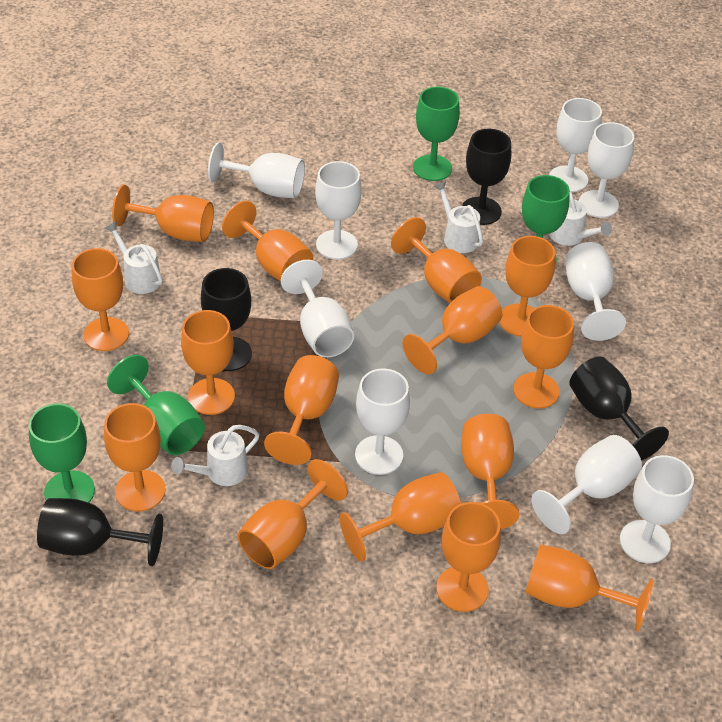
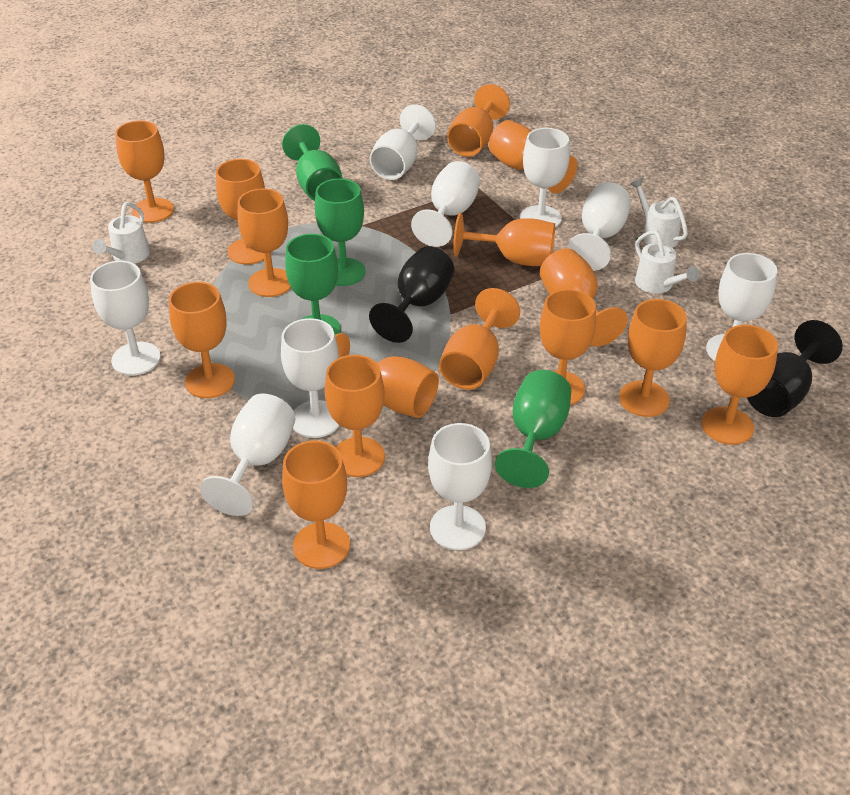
black goblet: 4 -> 2
white watering can: 4 -> 3

